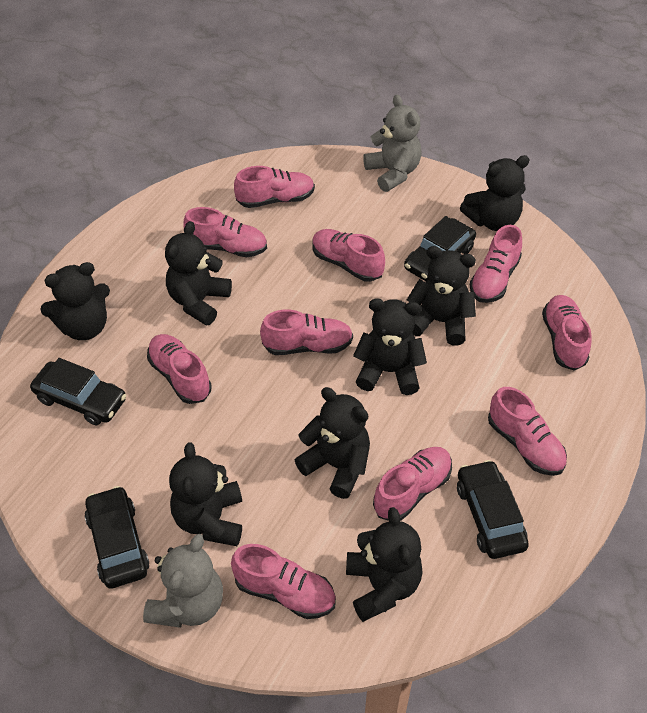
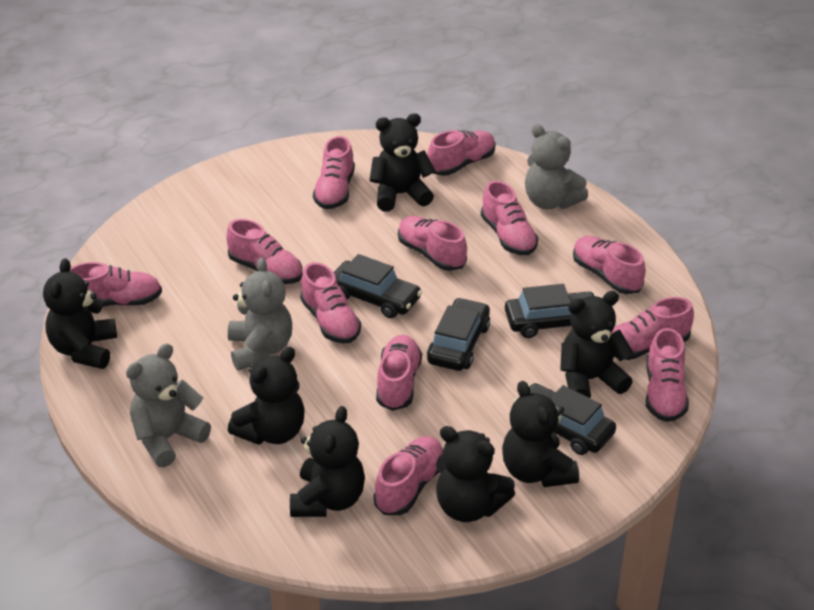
black teddy bear: 8 -> 7
grey teddy bear: 2 -> 3
pink shoe: 10 -> 12

